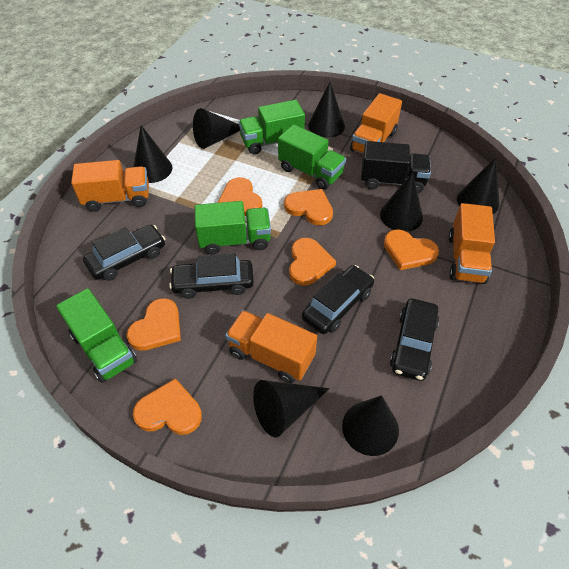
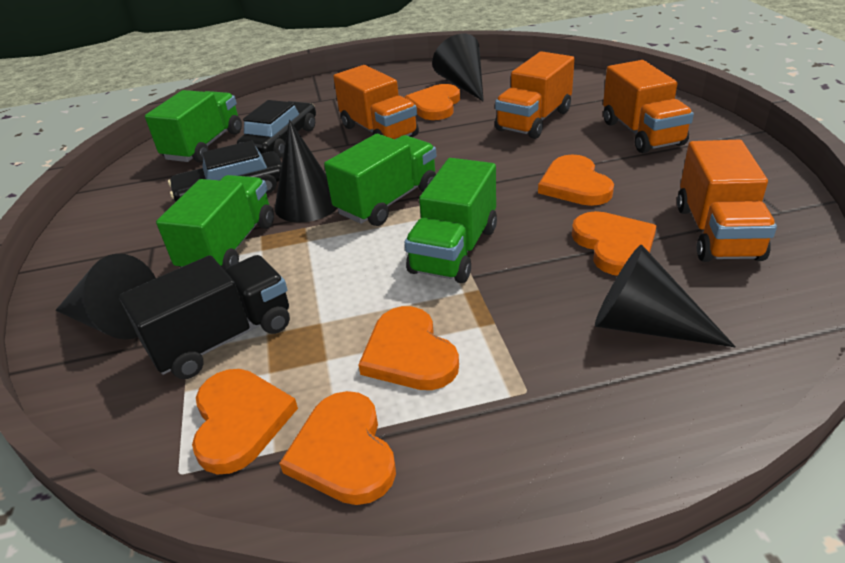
black car: 4 -> 2
black cone: 7 -> 4

